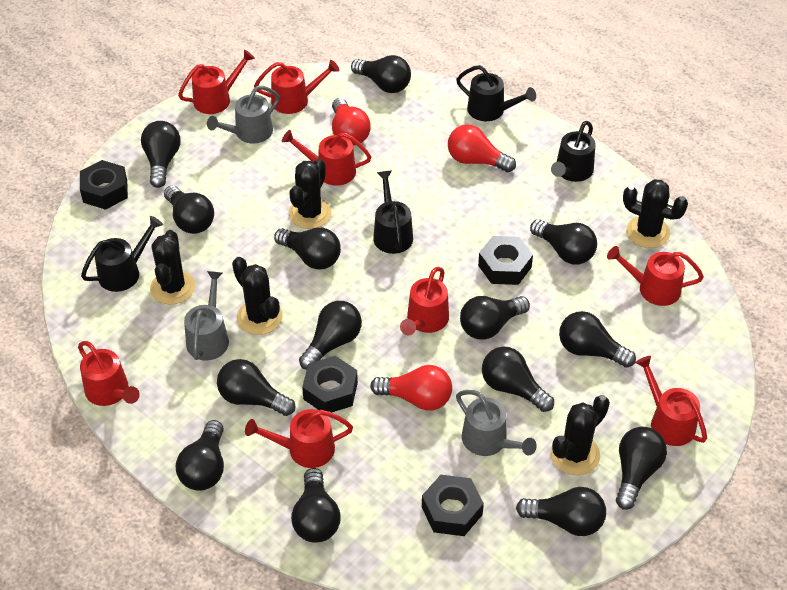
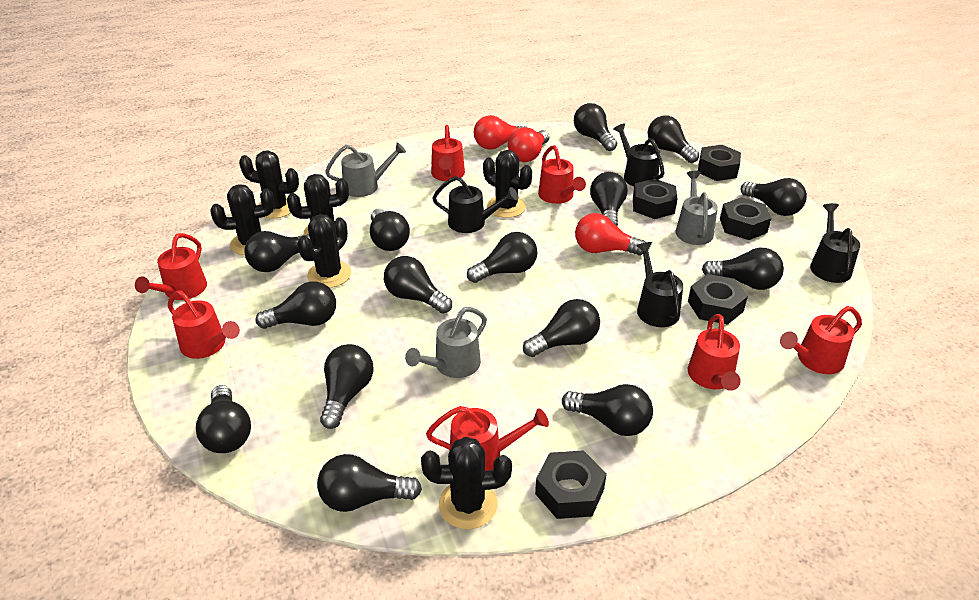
black cactus: 5 -> 6
black light bulb: 14 -> 15
black nut: 4 -> 5
red watering can: 8 -> 7

